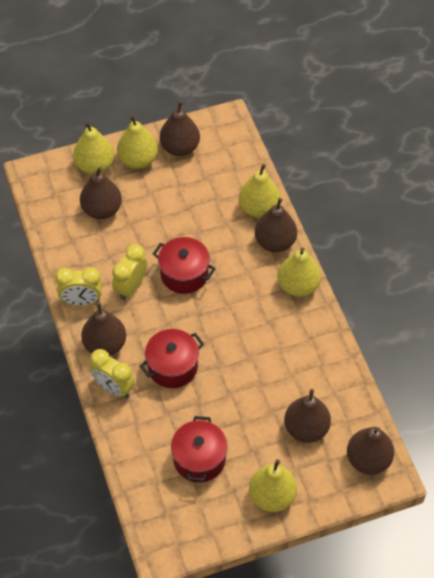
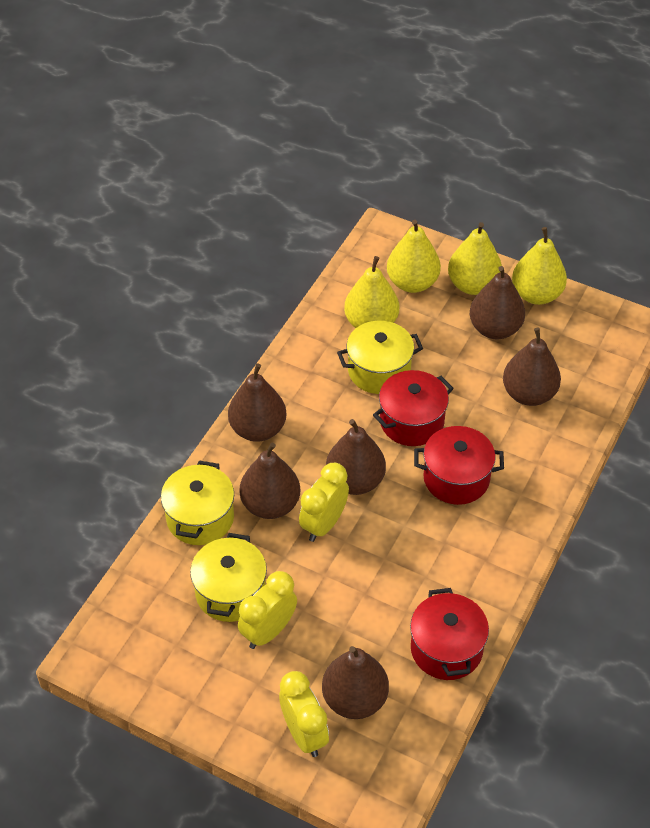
yellow pear: 5 -> 4
yellow pot: 0 -> 3

